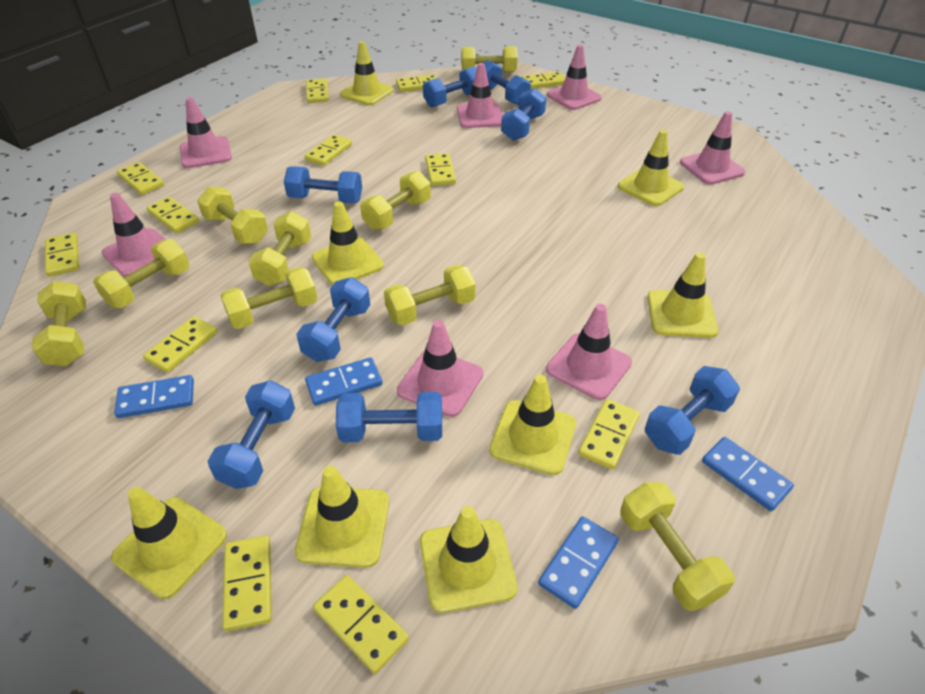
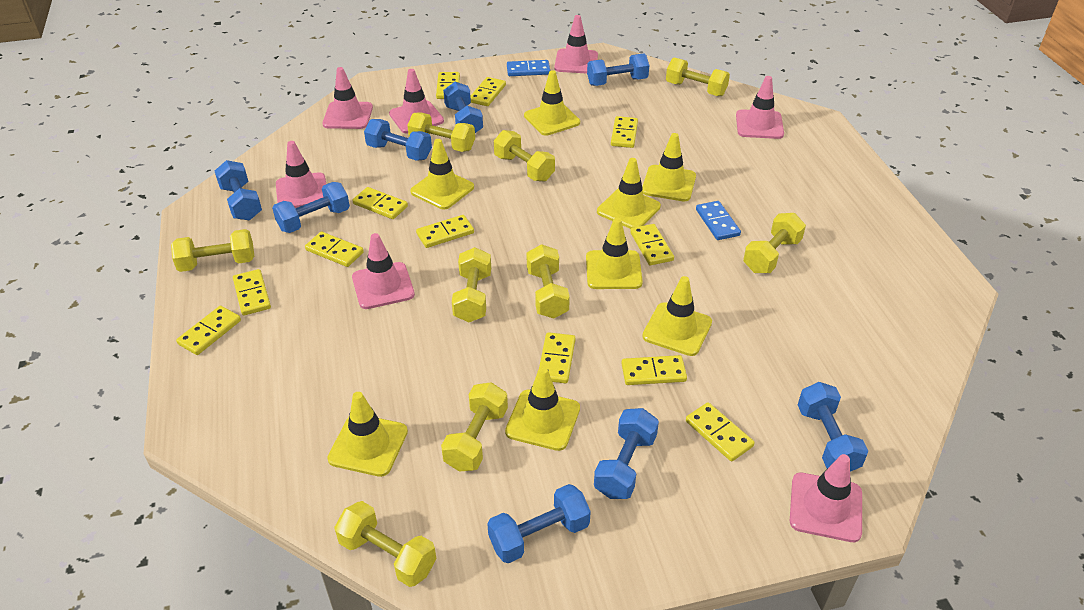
blue domino: 4 -> 2

